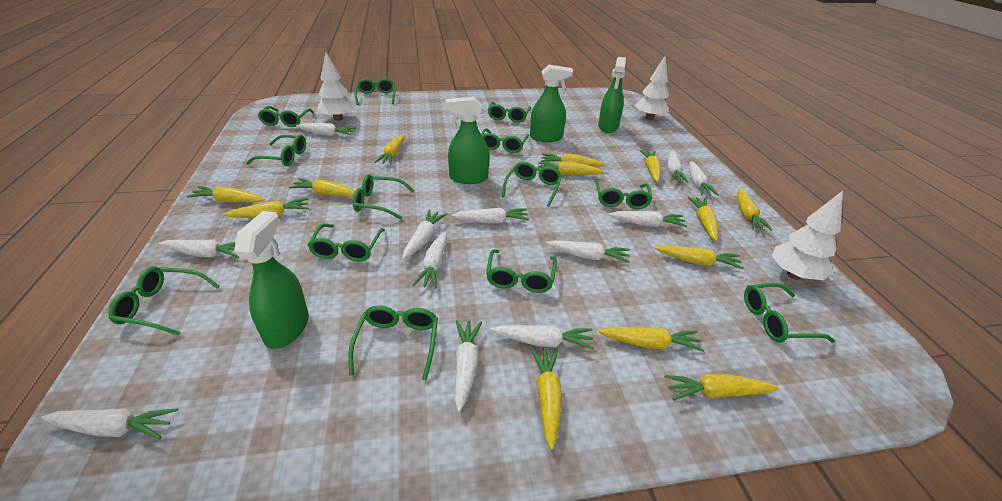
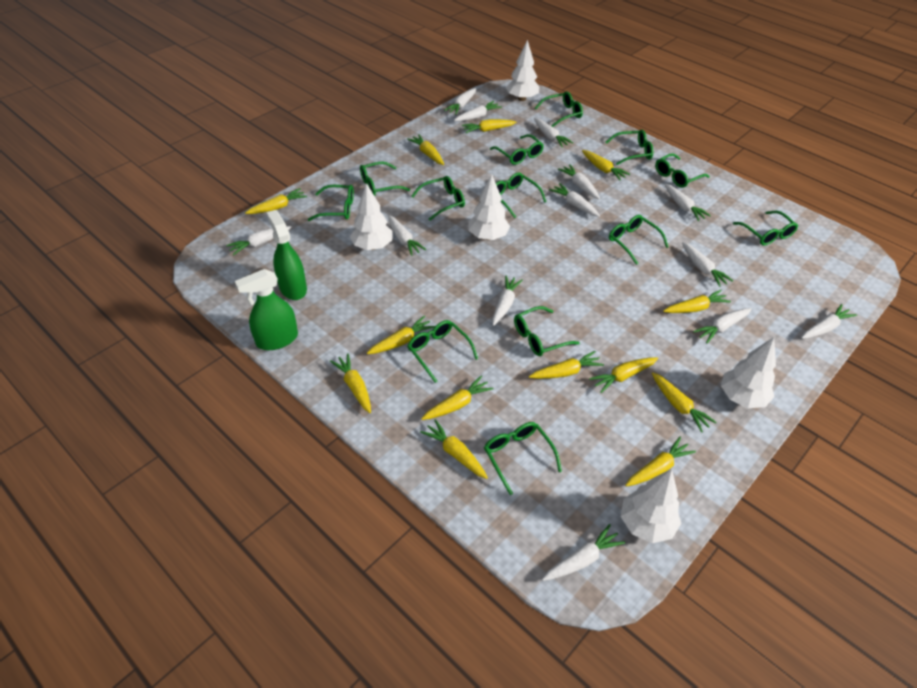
green spray bottle: 4 -> 2
white carrot: 12 -> 13
white tree: 3 -> 5

